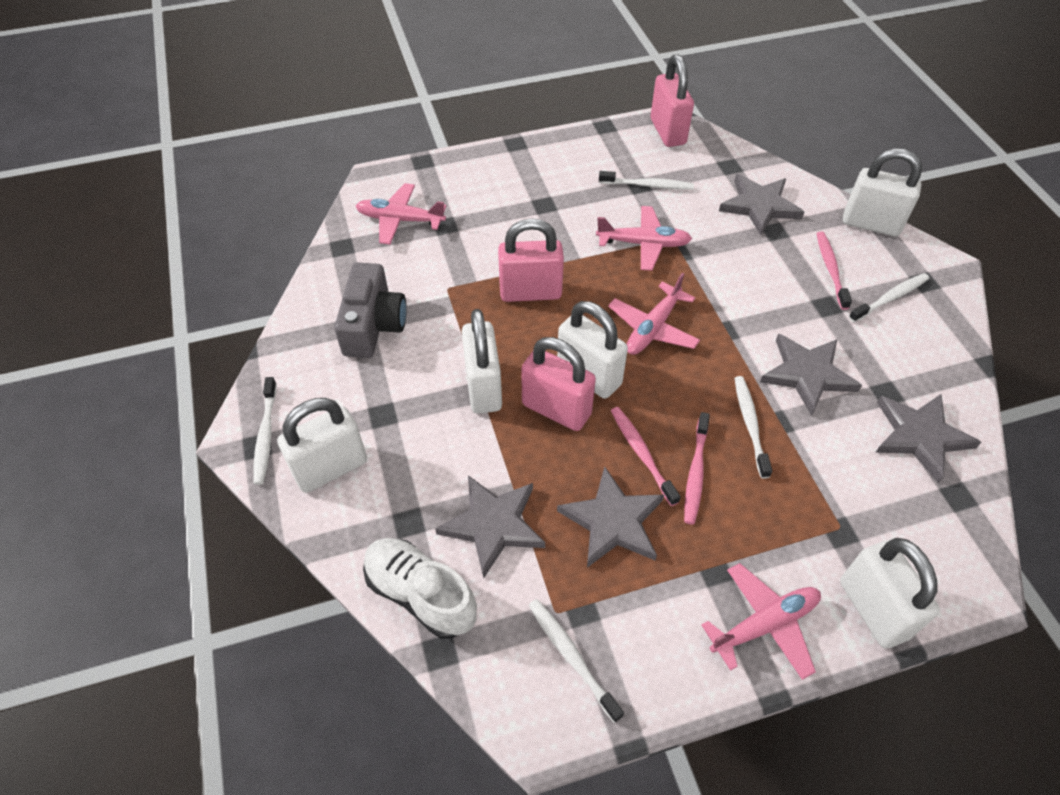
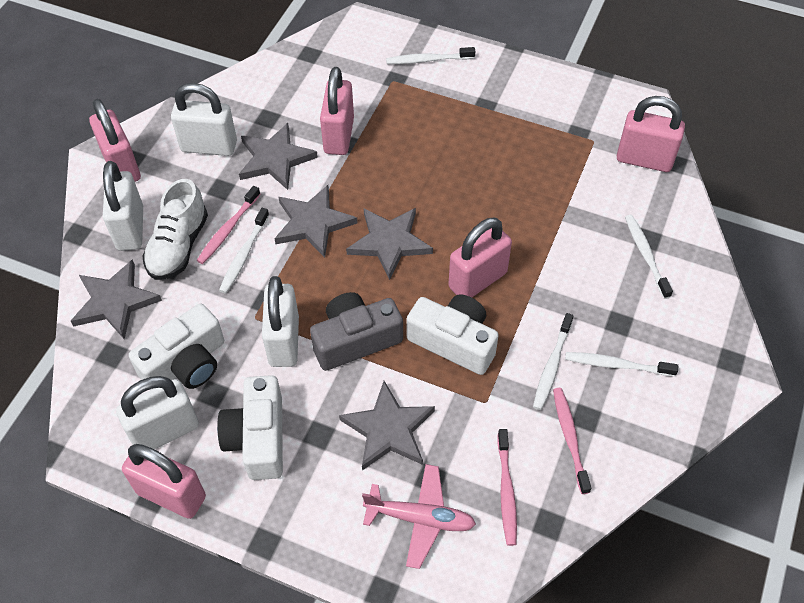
pink padlock: 3 -> 5
pink plane: 4 -> 1
white camera: 0 -> 3
white padlock: 5 -> 4

